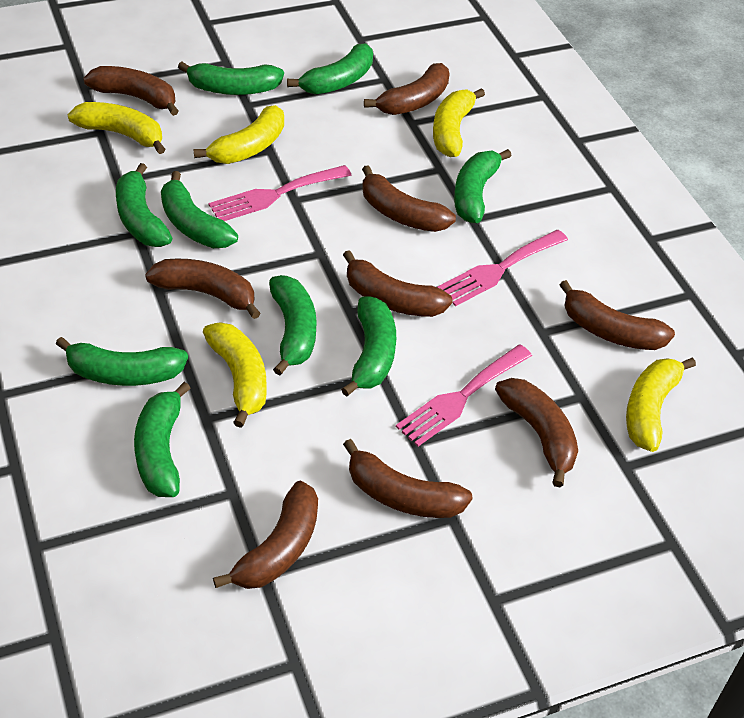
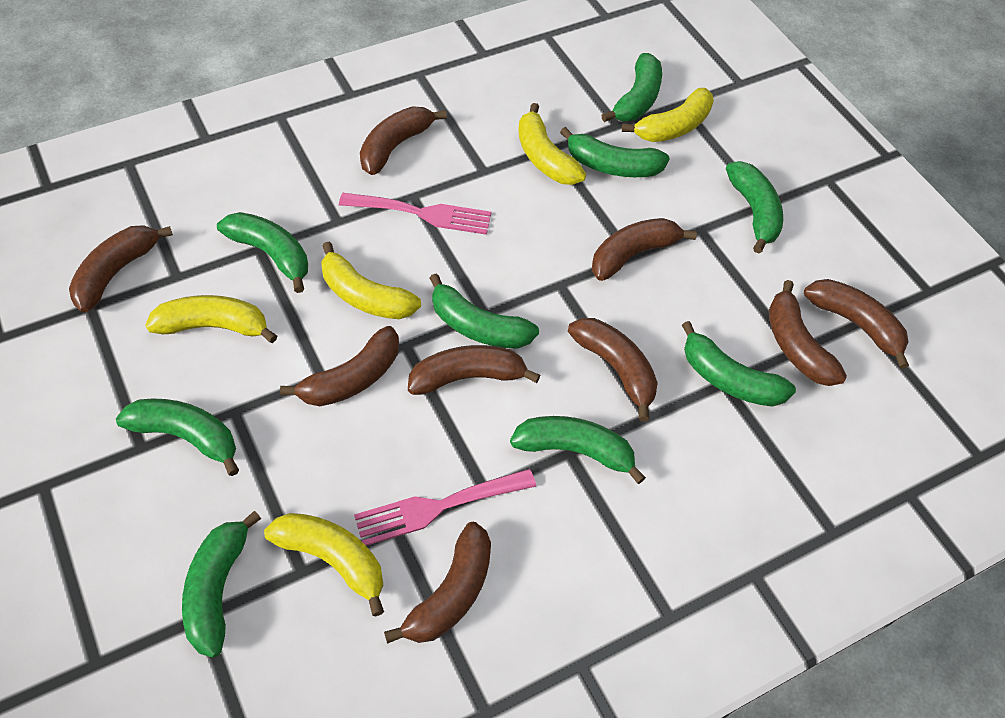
pink fork: 3 -> 2

